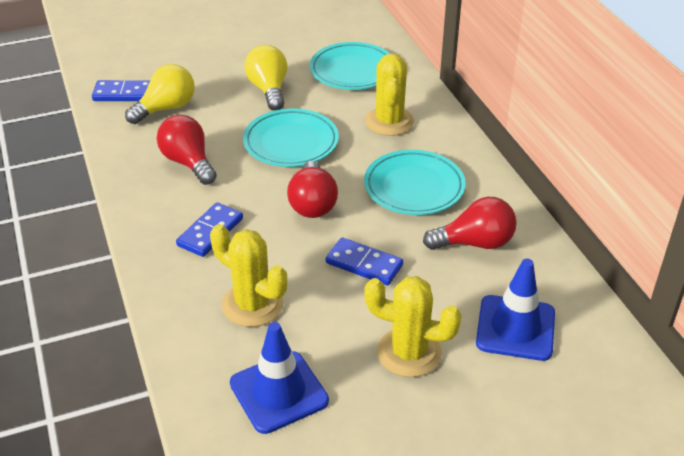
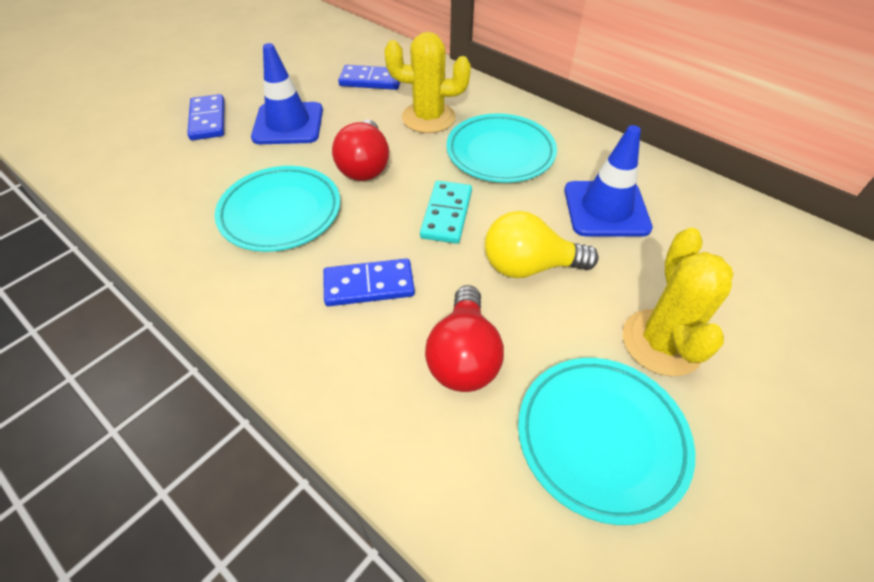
red light bulb: 3 -> 2
turquoise domino: 0 -> 1
yellow cactus: 3 -> 2
yellow light bulb: 2 -> 1

